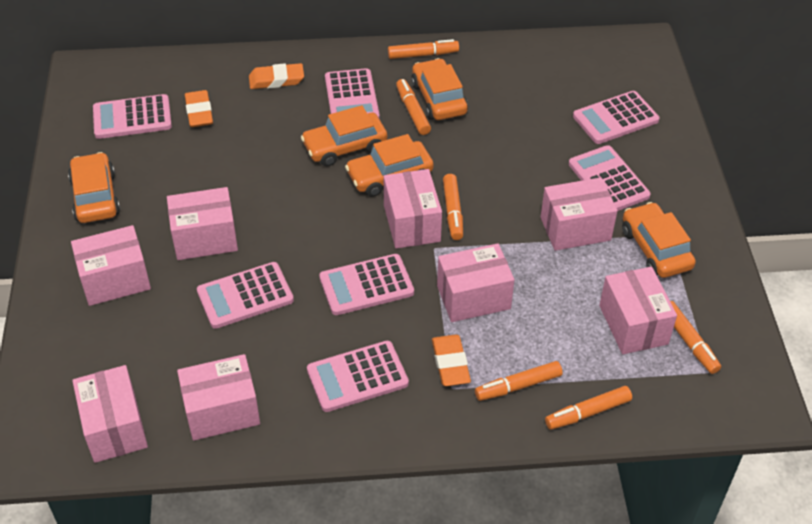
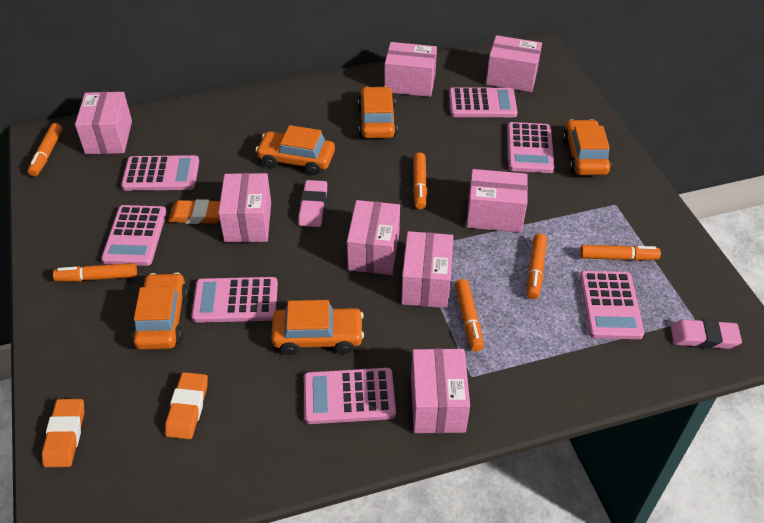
pink eraser: 0 -> 2

